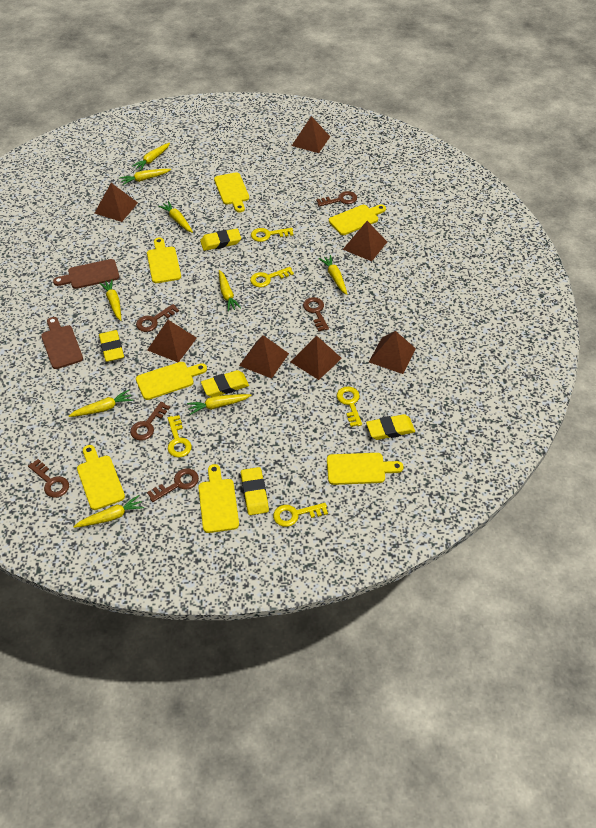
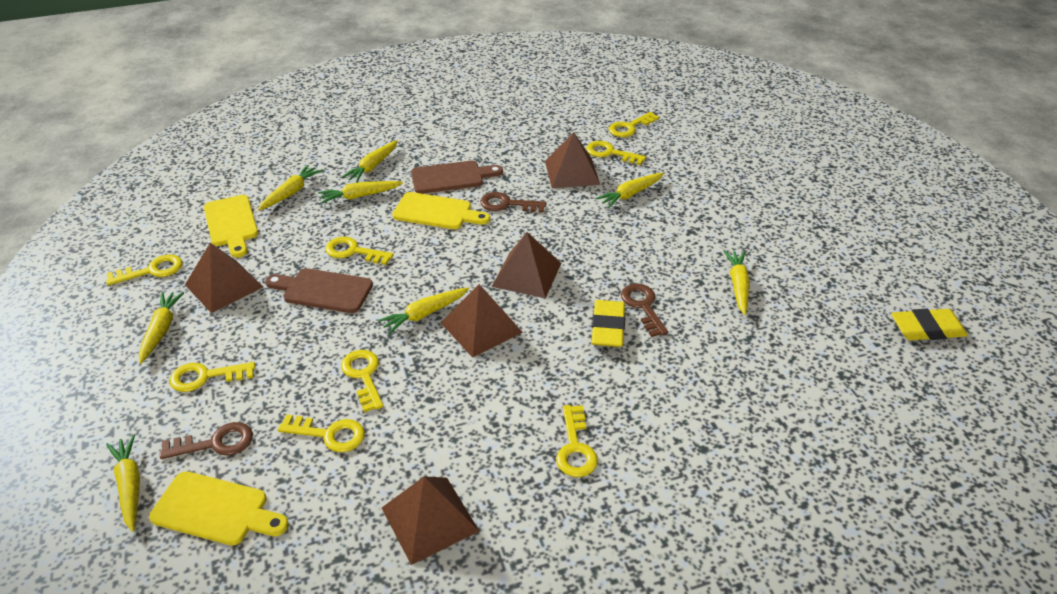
brown key: 6 -> 3
brown pyramid: 7 -> 5
yellow carrot: 9 -> 8
yellow cutting board: 7 -> 3
yellow eraser: 5 -> 2
yellow key: 5 -> 8

